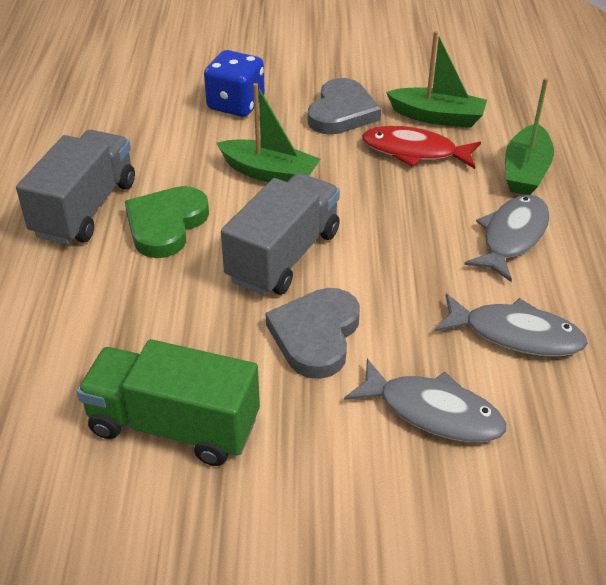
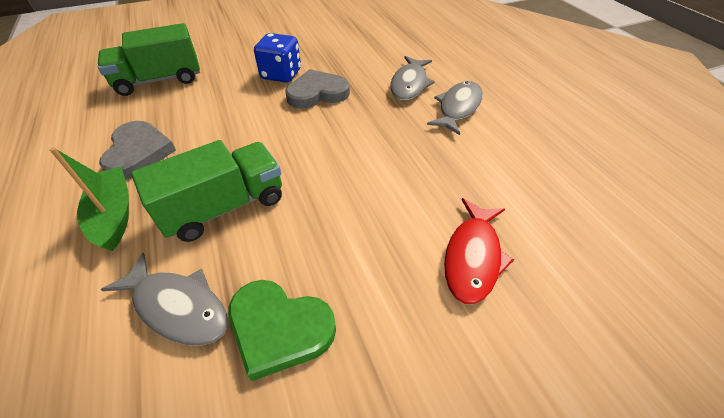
green boat: 3 -> 1
green truck: 1 -> 2
grey truck: 2 -> 0

